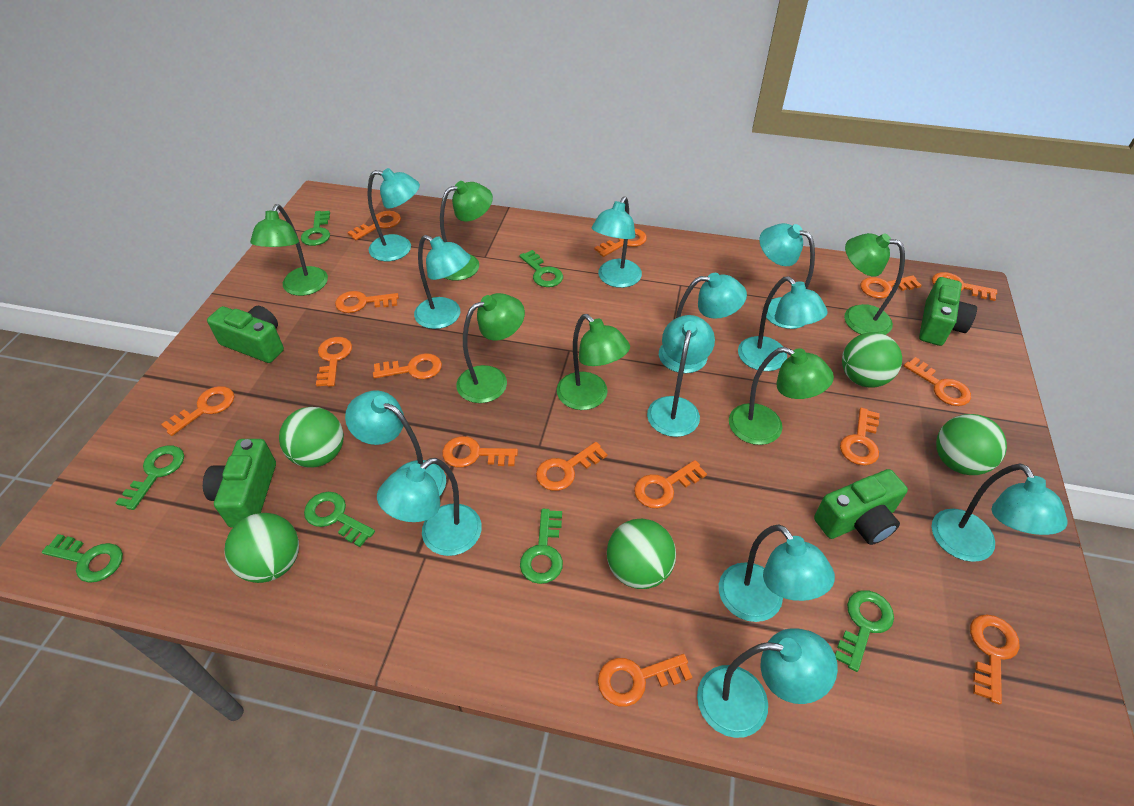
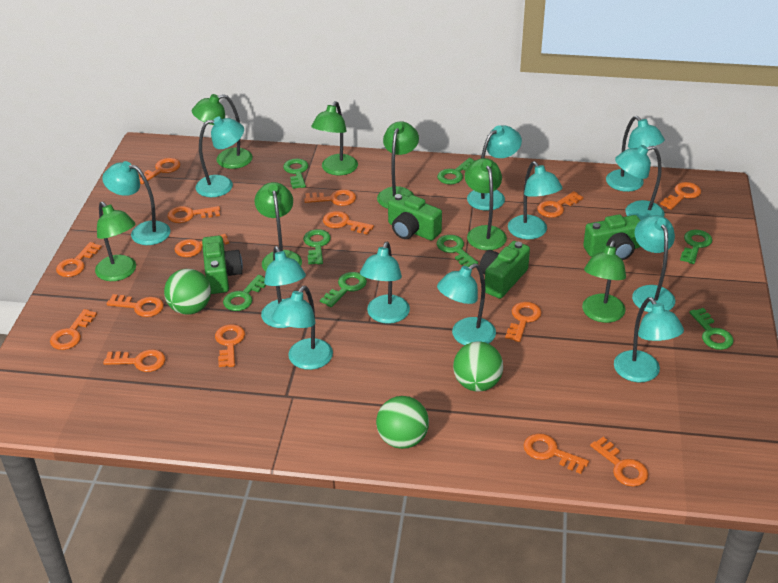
green ball: 5 -> 3
green key: 7 -> 8
green lamp: 6 -> 7

